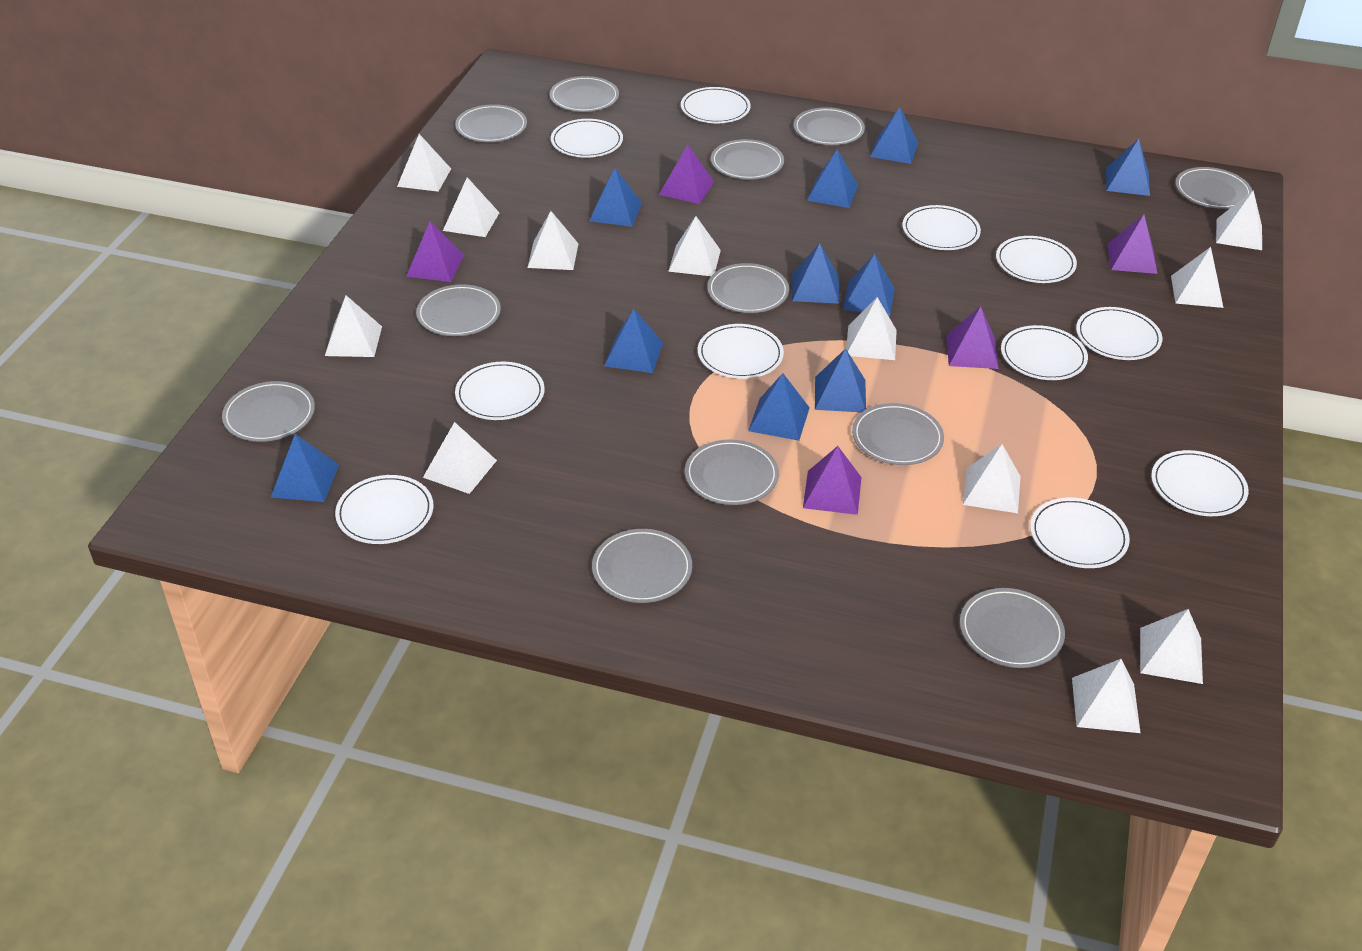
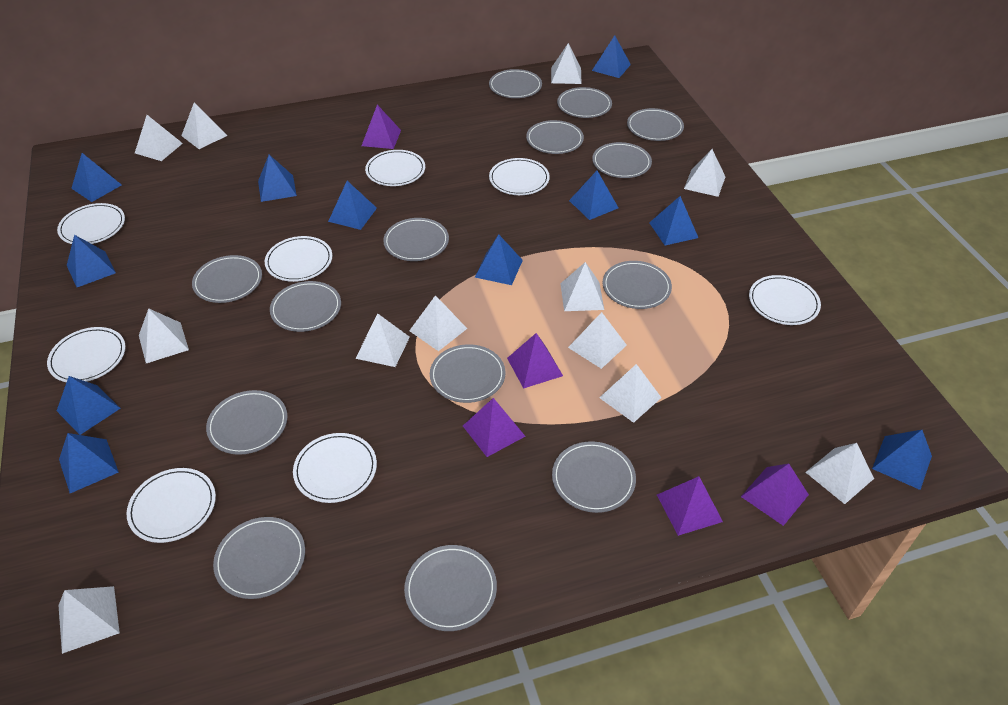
blue pyramid: 10 -> 11
grey plate: 12 -> 14
white plate: 11 -> 8

